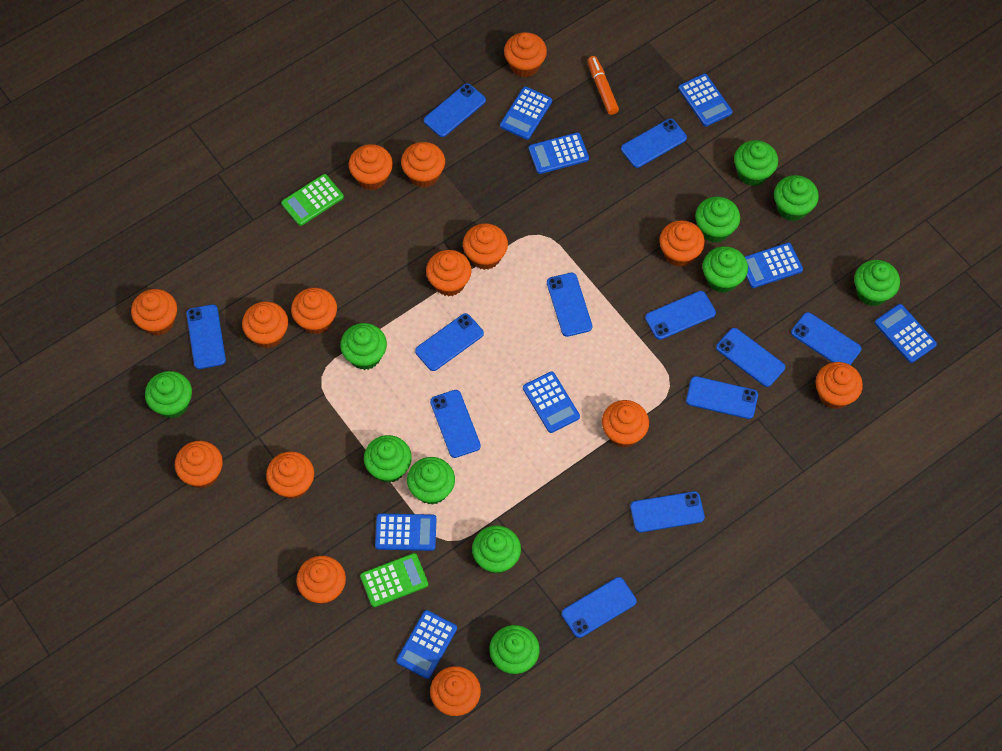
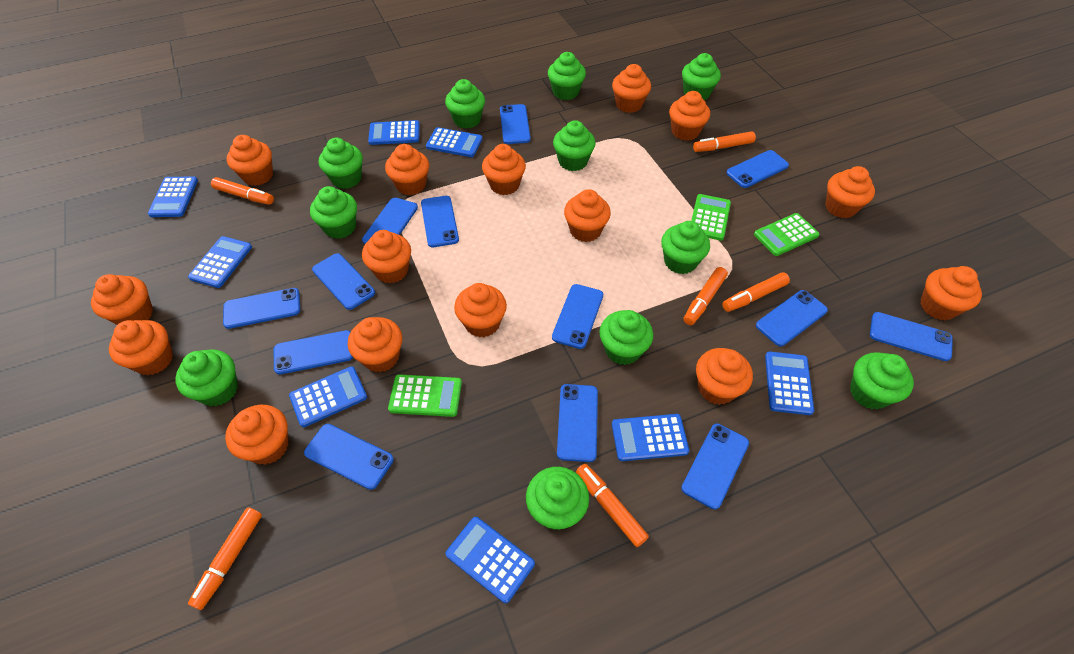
blue phone: 12 -> 13
green calculator: 2 -> 3
orange marker: 1 -> 6

